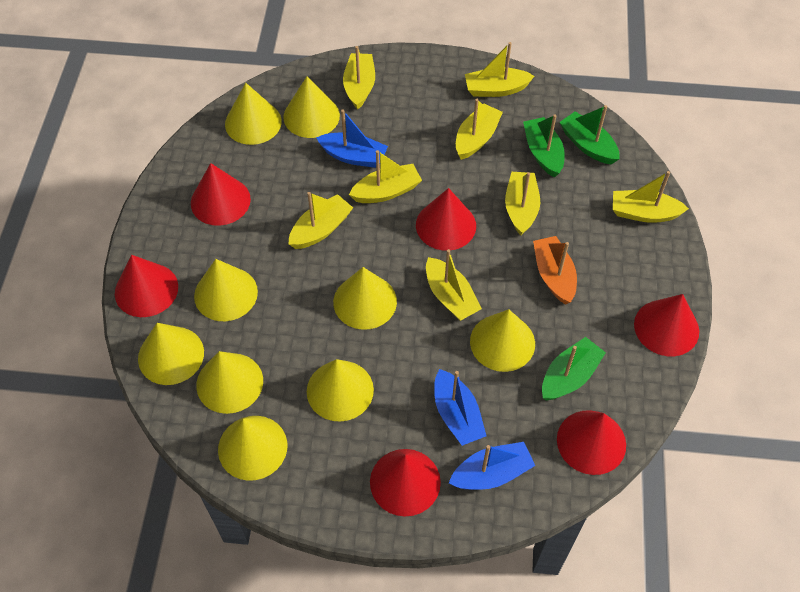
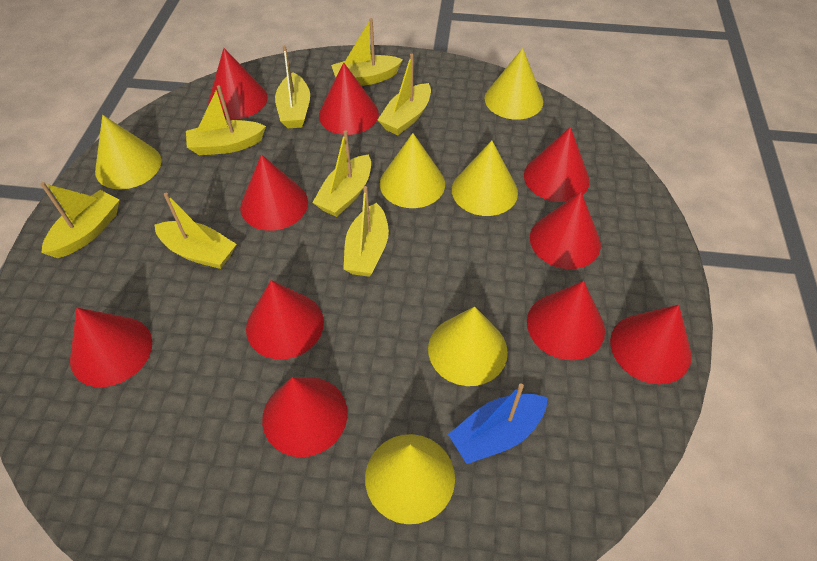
blue boat: 3 -> 1
green boat: 3 -> 0
orange boat: 1 -> 0
red cone: 6 -> 10
yellow cone: 9 -> 6

